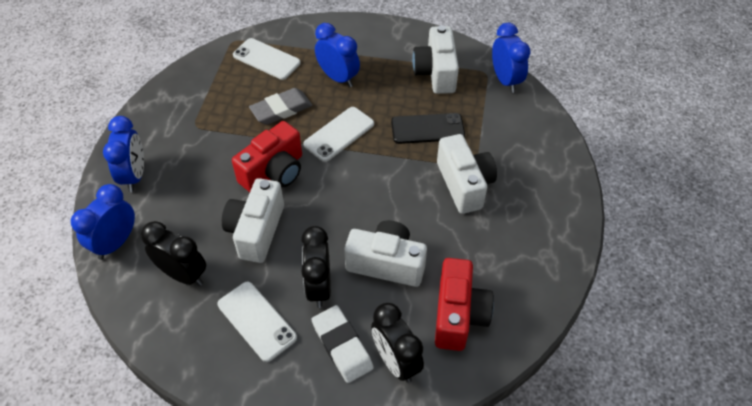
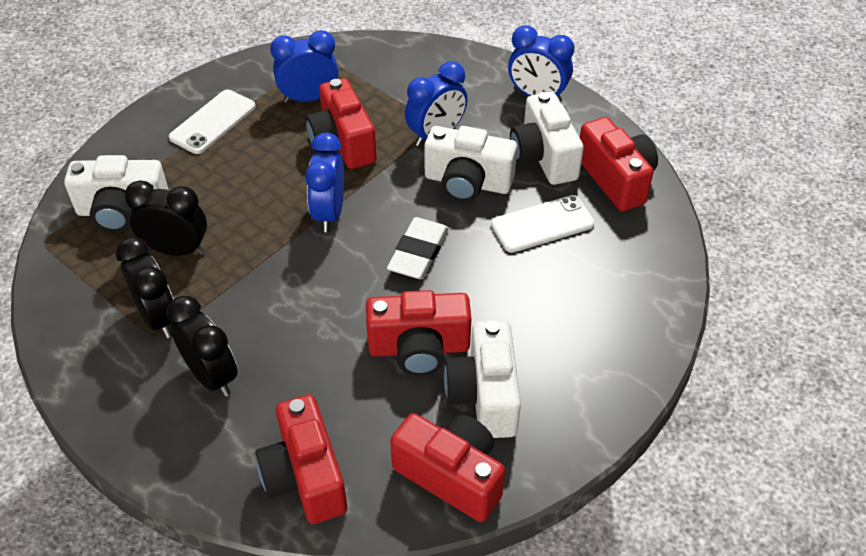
black phone: 1 -> 0
grey eraser: 1 -> 0
red camera: 2 -> 5
white phone: 3 -> 2

